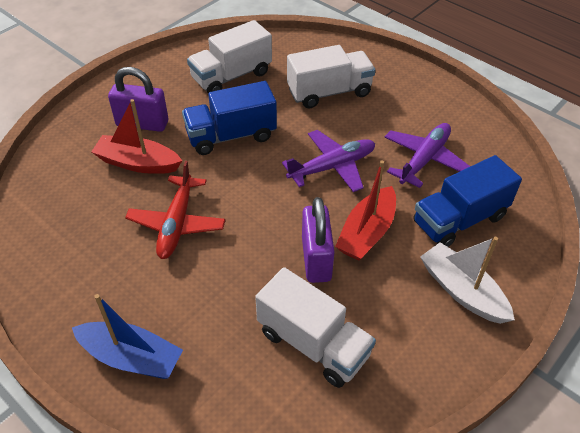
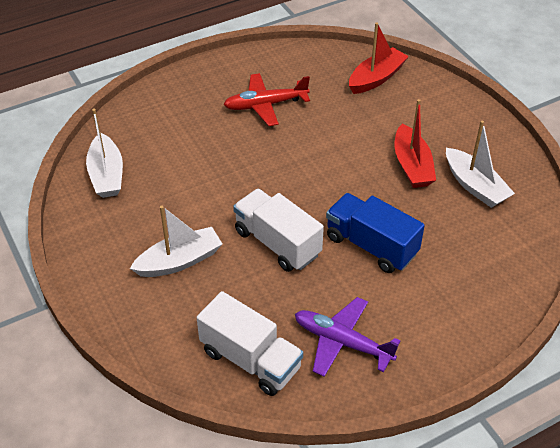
blue boat: 1 -> 0
blue truck: 2 -> 1
purple padlock: 2 -> 0
purple plane: 2 -> 1
white boat: 1 -> 3
white truck: 3 -> 2

